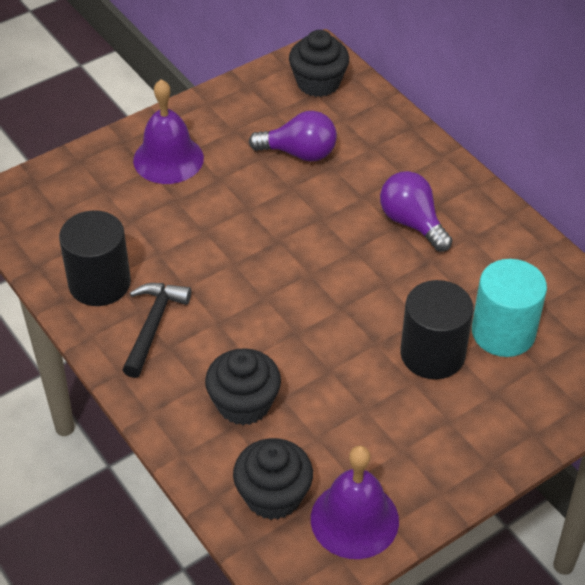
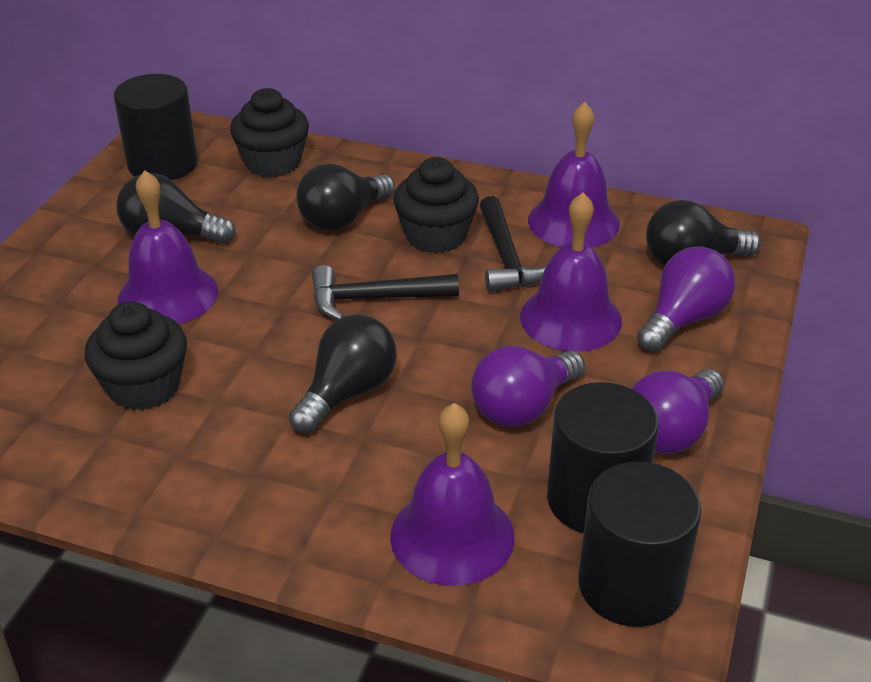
black cylinder: 2 -> 3
black hammer: 1 -> 2
black light bulb: 0 -> 4
purple bell: 2 -> 4
purple light bulb: 2 -> 3
turquoise cylinder: 1 -> 0

